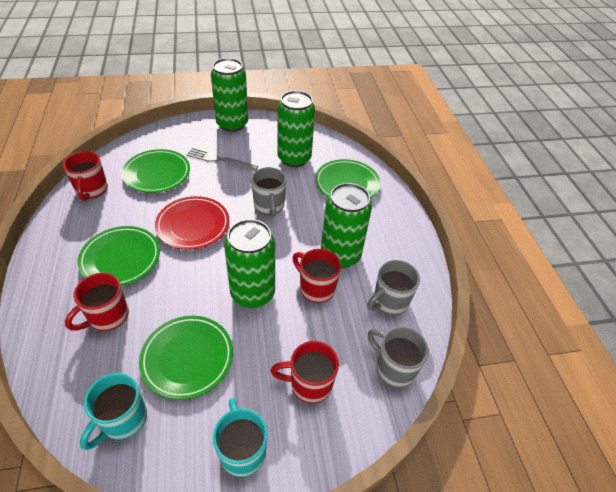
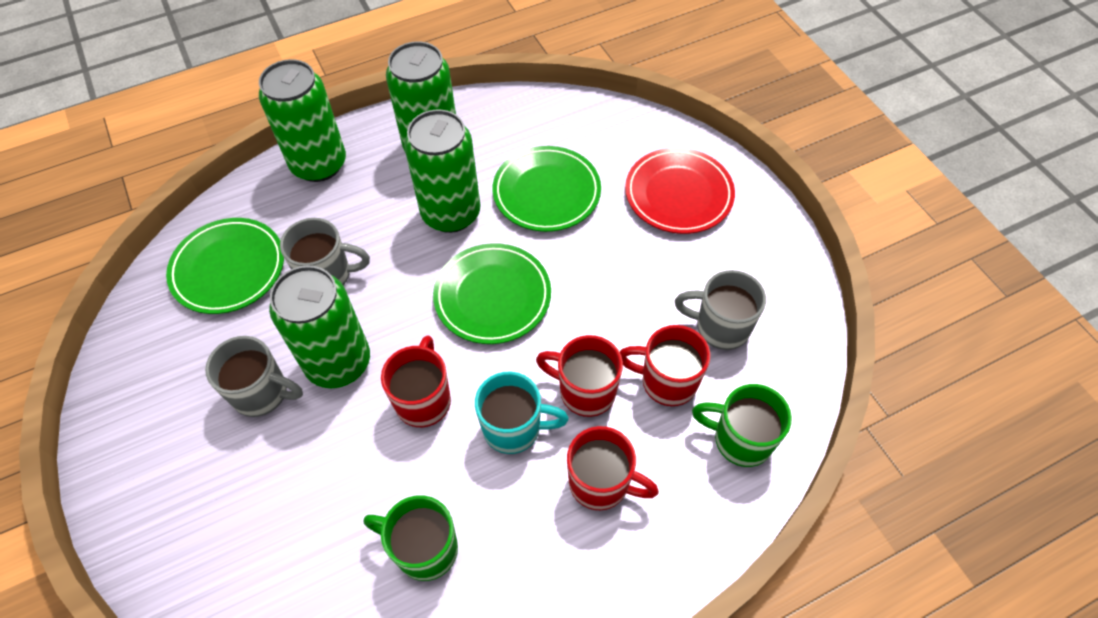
green mug: 0 -> 2
green plate: 4 -> 3
grey fork: 1 -> 0
turquoise mug: 2 -> 1

